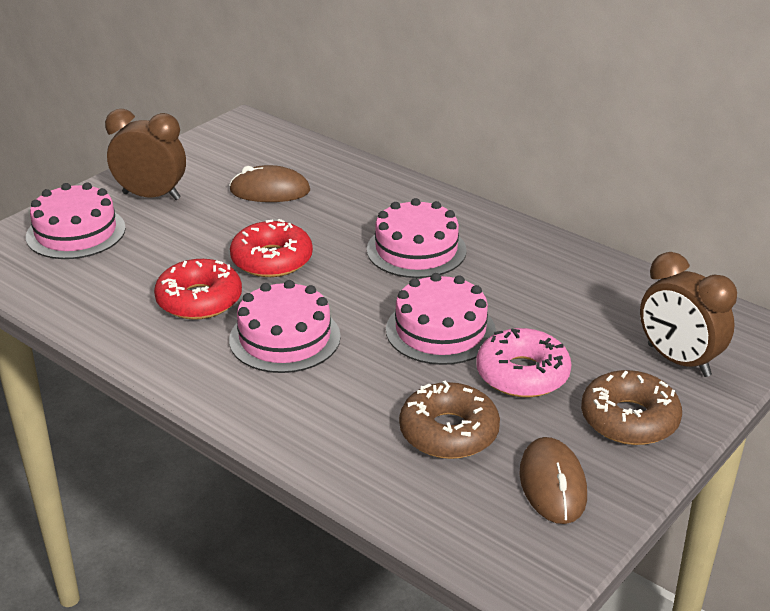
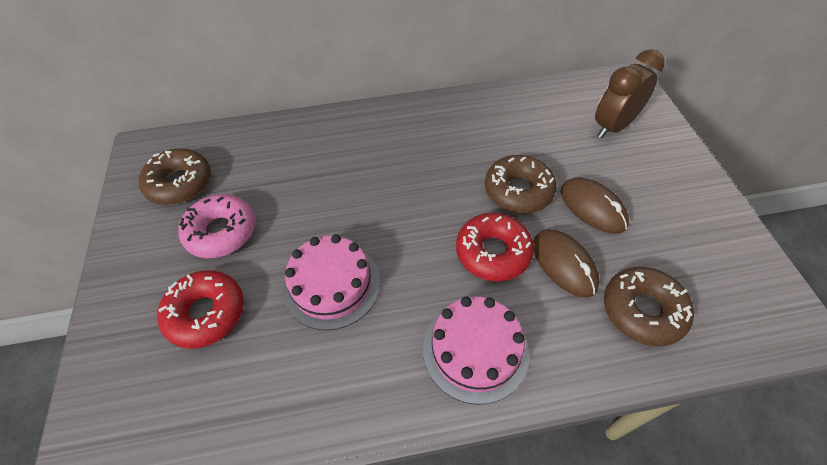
brown clock: 2 -> 1
brown donut: 2 -> 3
pink cake: 4 -> 2

